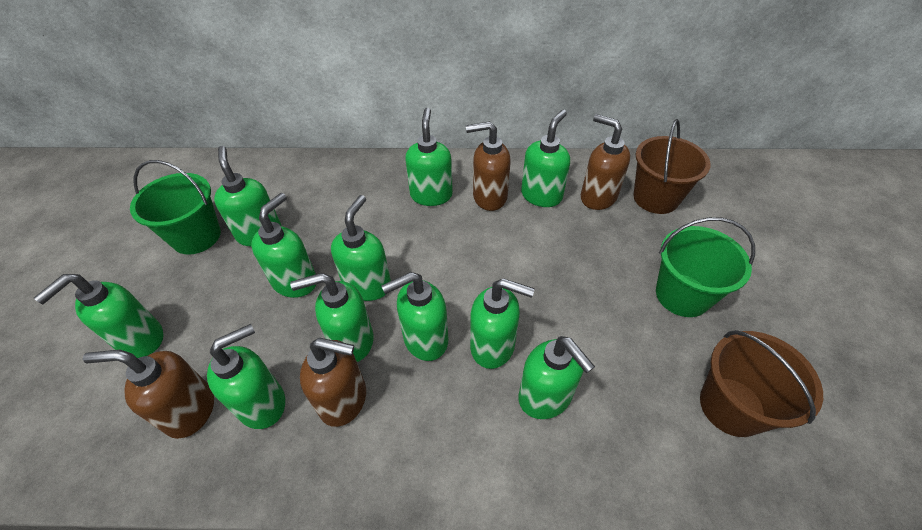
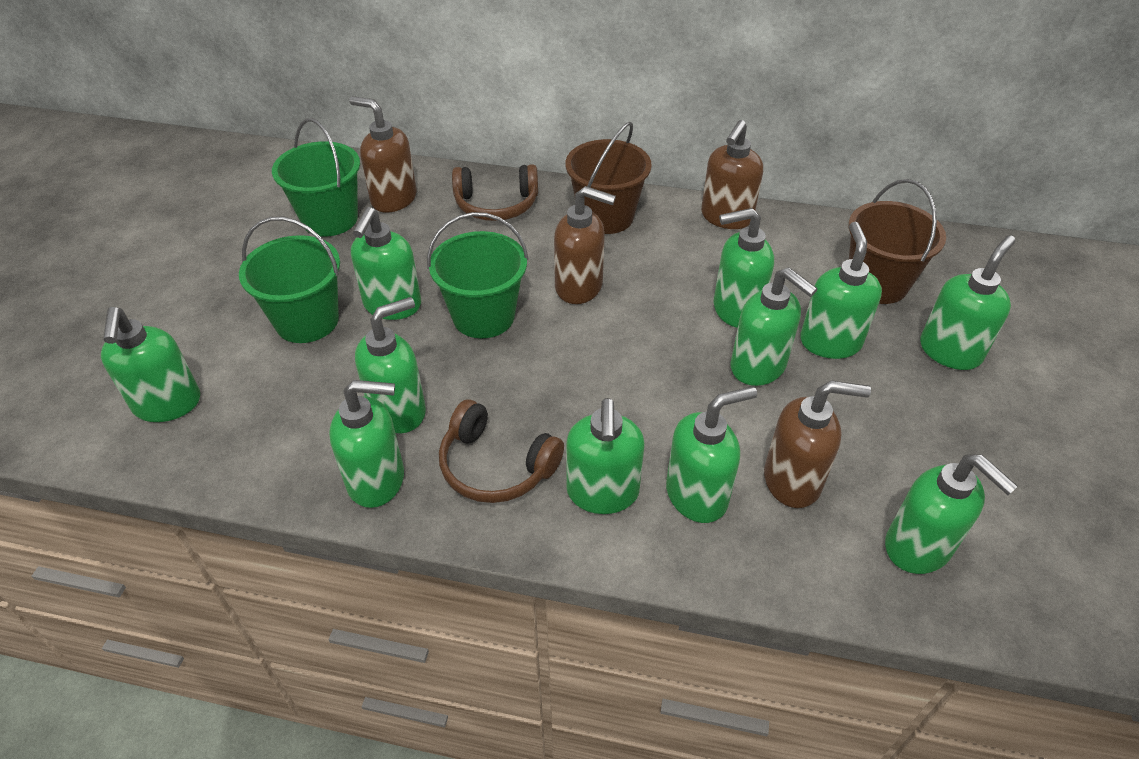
brown headphones: 0 -> 2
green bucket: 2 -> 3

